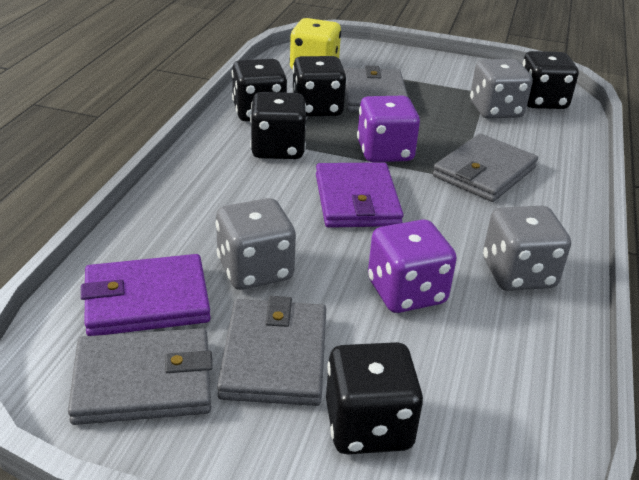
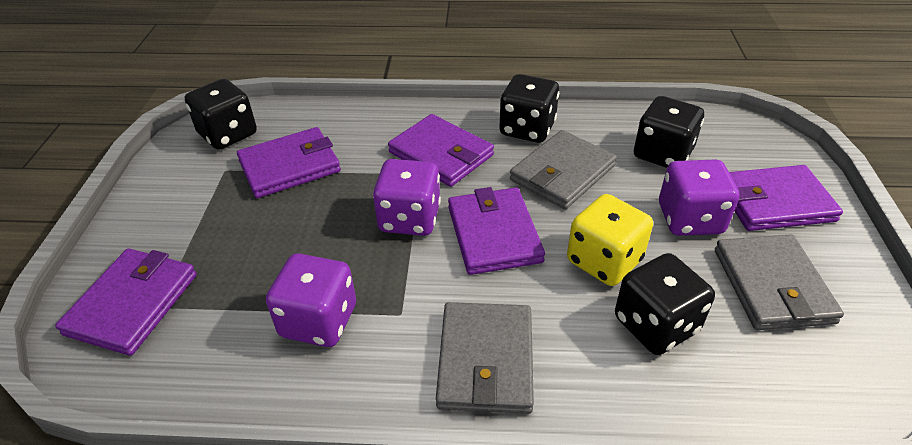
black dice: 5 -> 4
grey dice: 3 -> 0
grey wallet: 4 -> 3
purple dice: 2 -> 3
purple wallet: 2 -> 5

